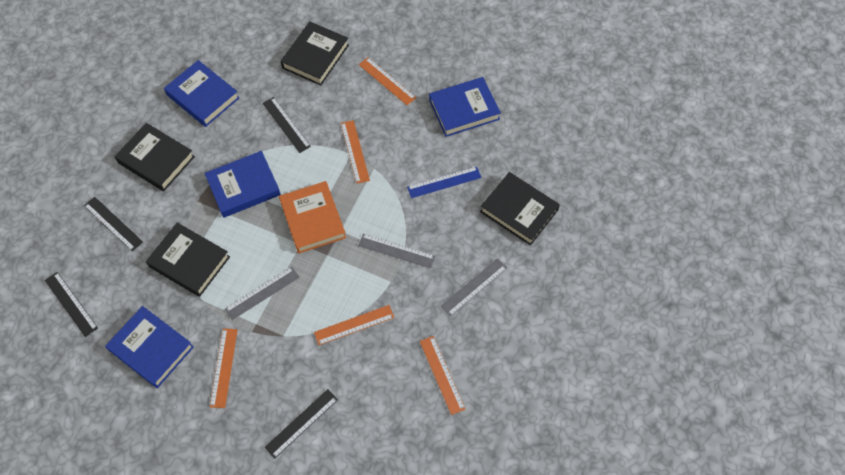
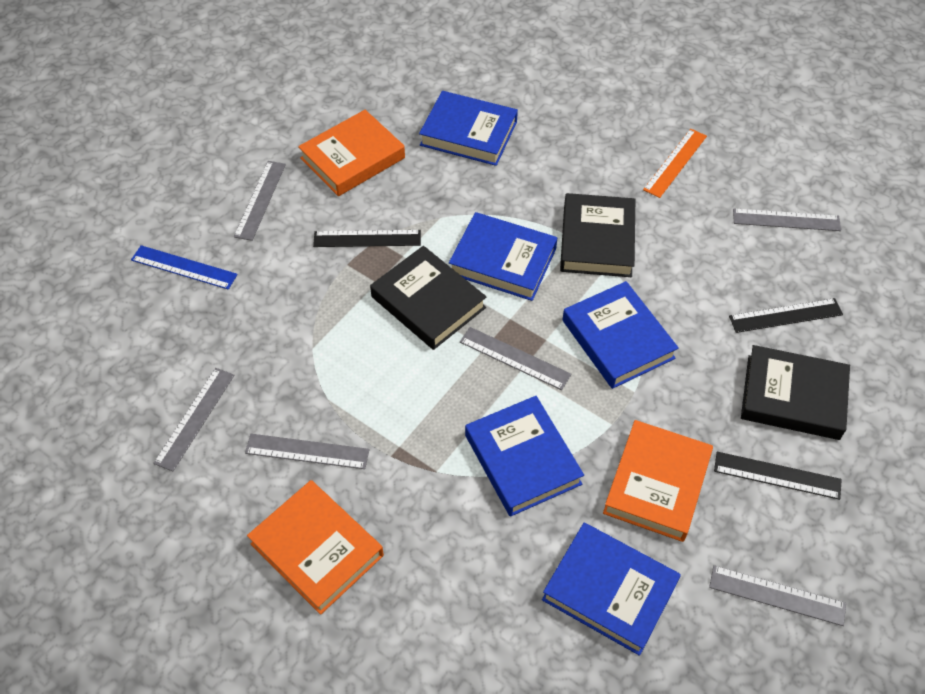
black book: 4 -> 3
black ruler: 4 -> 3
blue book: 4 -> 5
grey ruler: 3 -> 6
orange book: 1 -> 3
orange ruler: 5 -> 1

